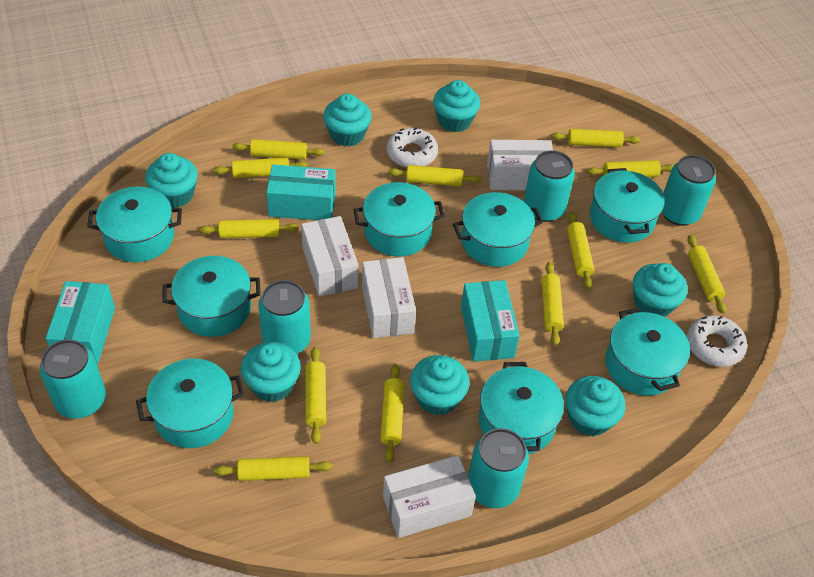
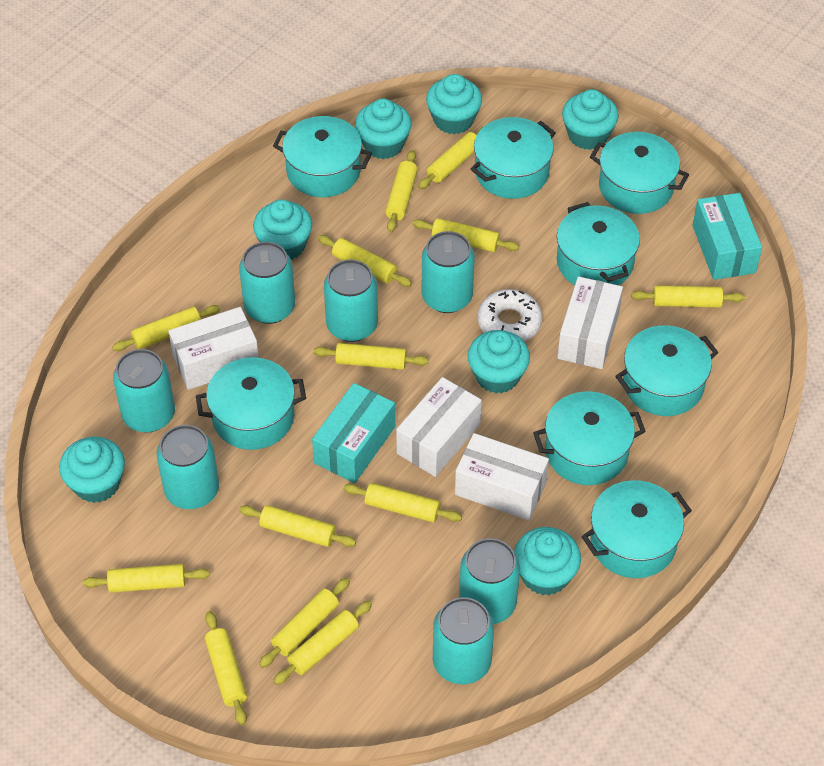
turquoise box: 3 -> 2
turquoise can: 5 -> 7
white donut: 2 -> 1
yellow rolling pin: 12 -> 13

